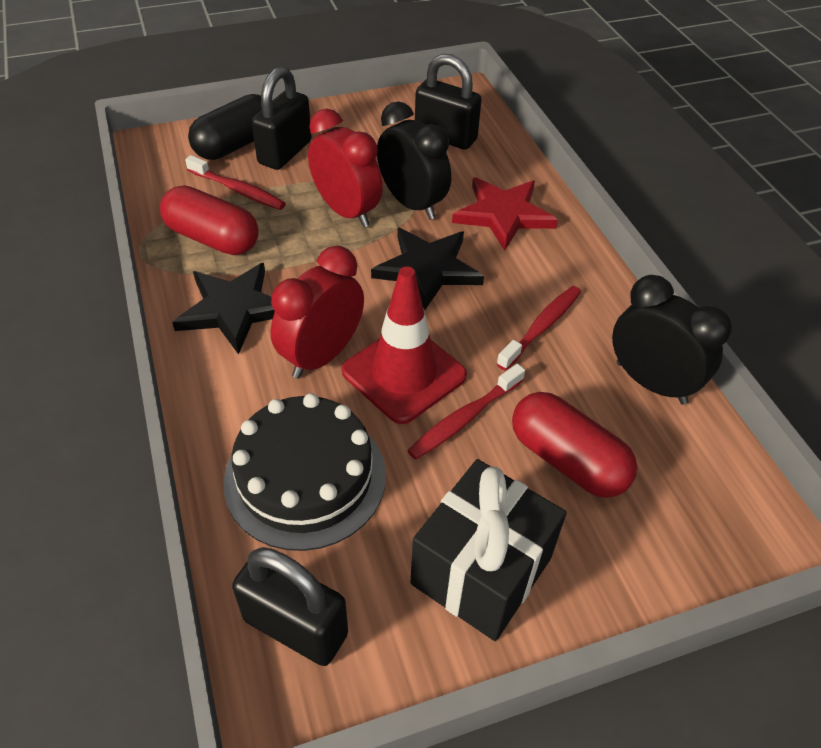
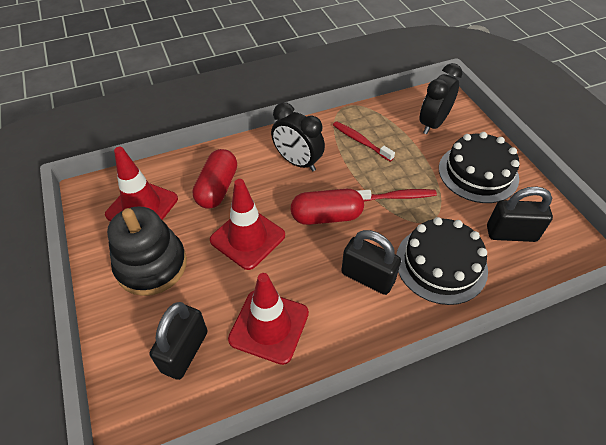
black cake: 1 -> 2
black capsule: 1 -> 0
black gift: 1 -> 0
black stacking toy: 0 -> 1
black star: 2 -> 0
red clock: 2 -> 0
red star: 1 -> 0
red toothbrush: 3 -> 2
red traffic cone: 1 -> 3

